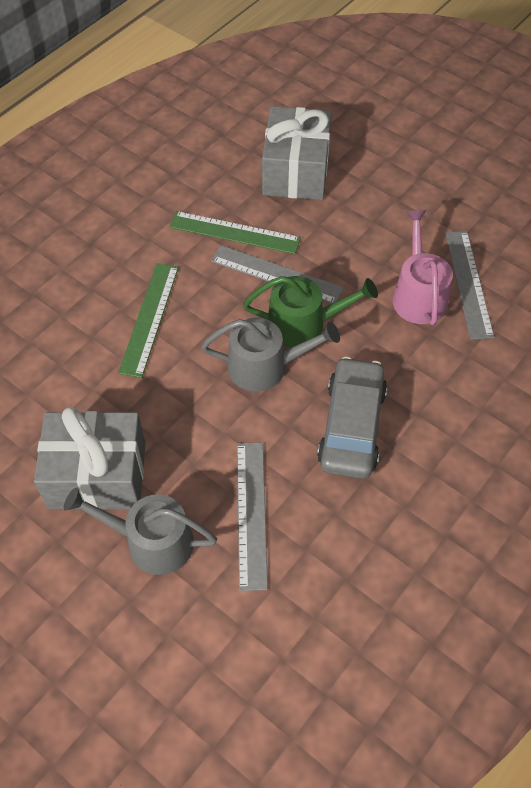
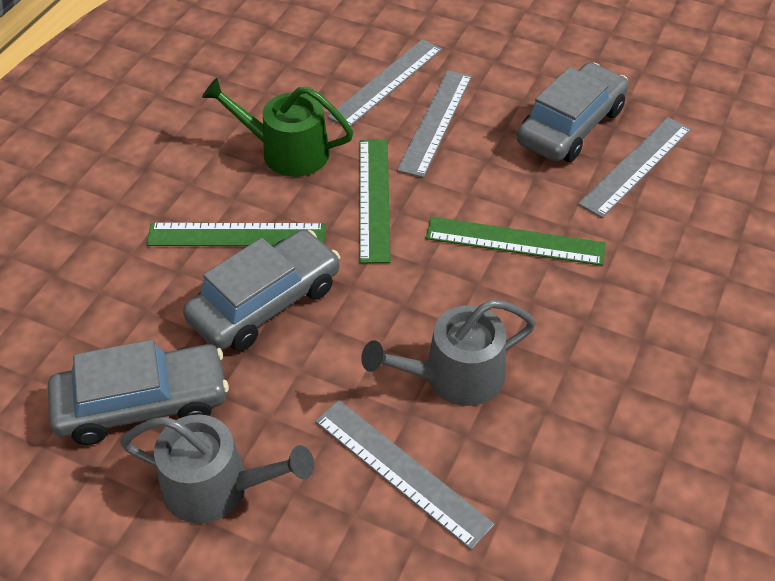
green ruler: 2 -> 3
grey car: 1 -> 3
grey gift: 2 -> 0
grey ruler: 3 -> 4
pink watering can: 1 -> 0

